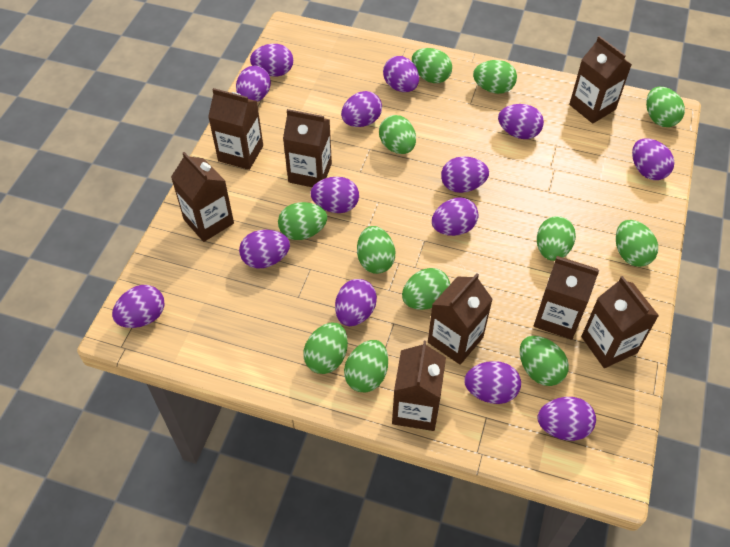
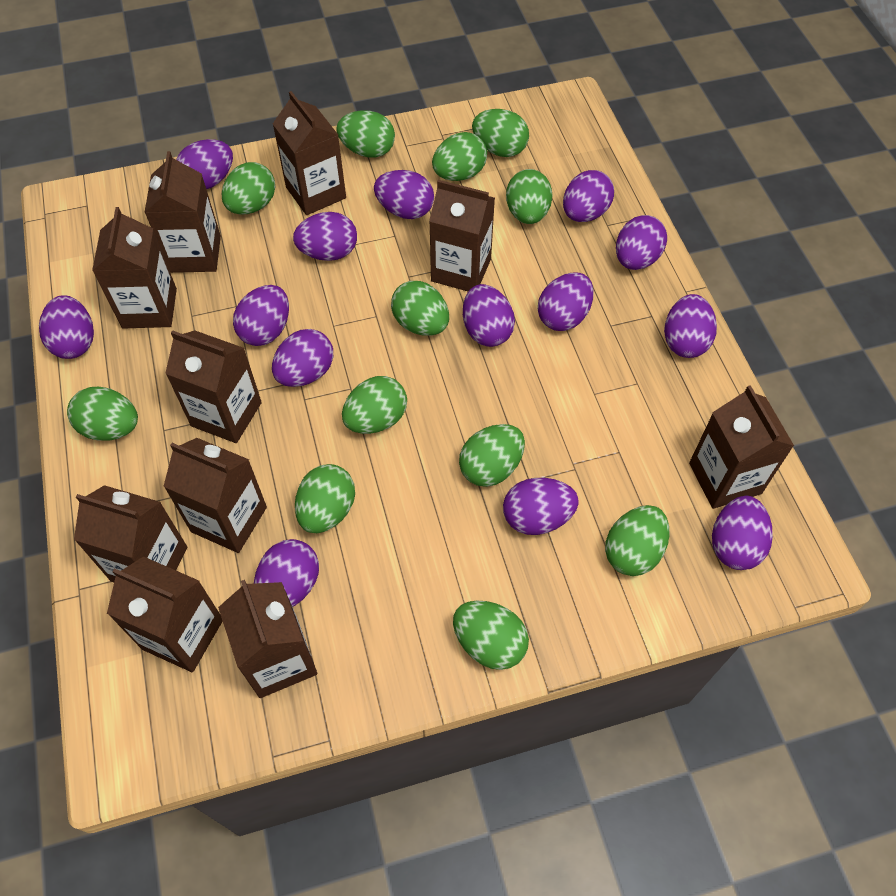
brown carton: 8 -> 10

